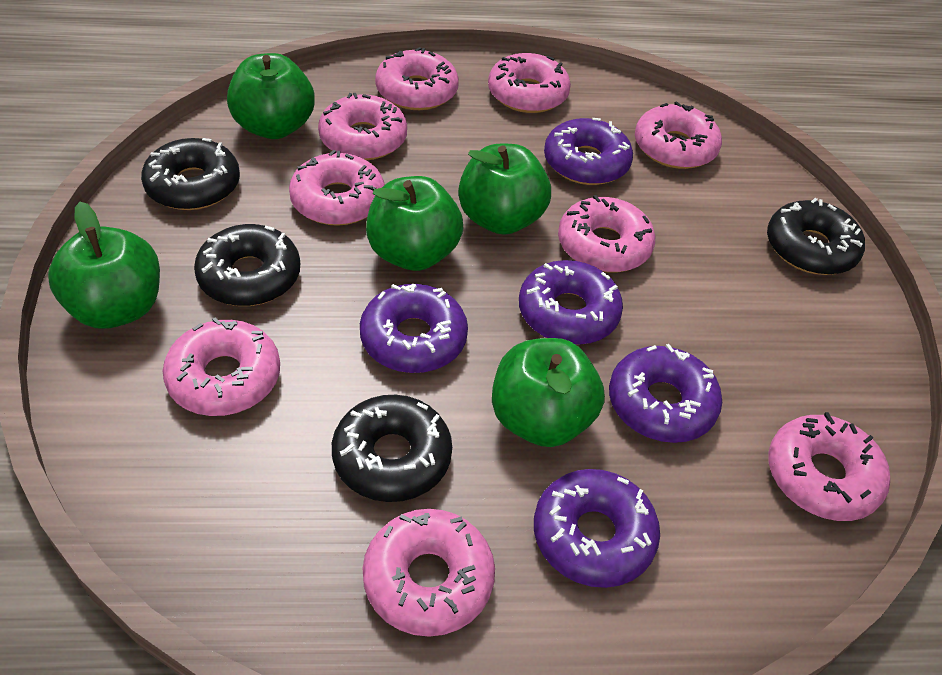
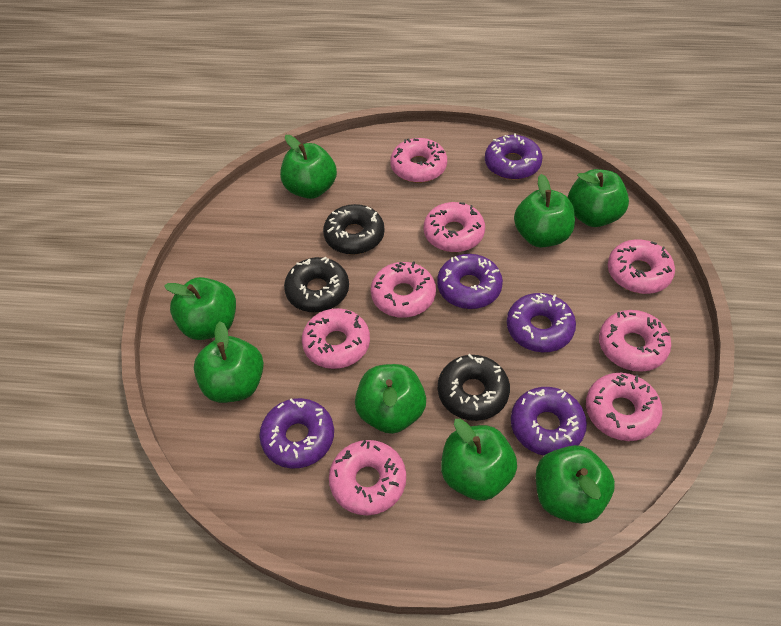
black donut: 4 -> 3
green apple: 5 -> 8
pink donut: 9 -> 8

